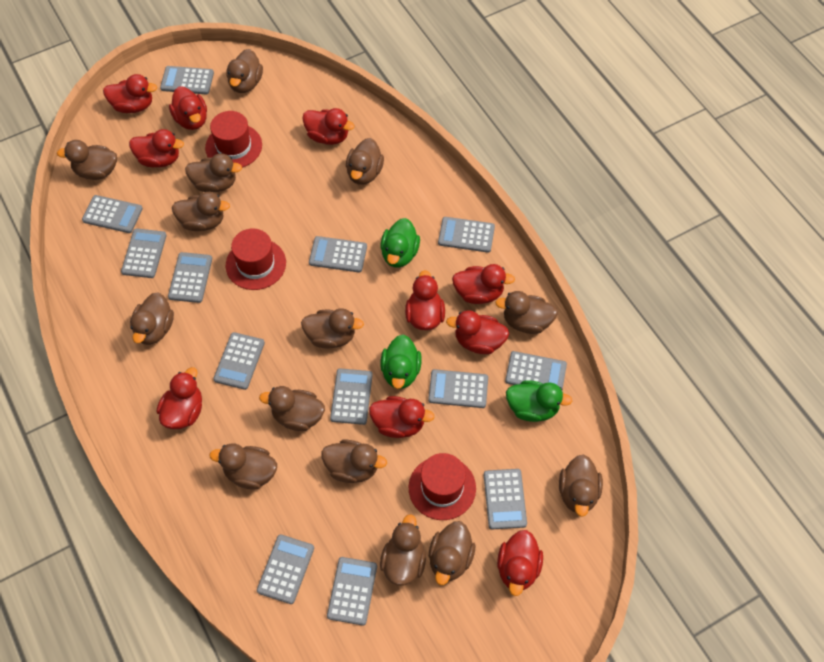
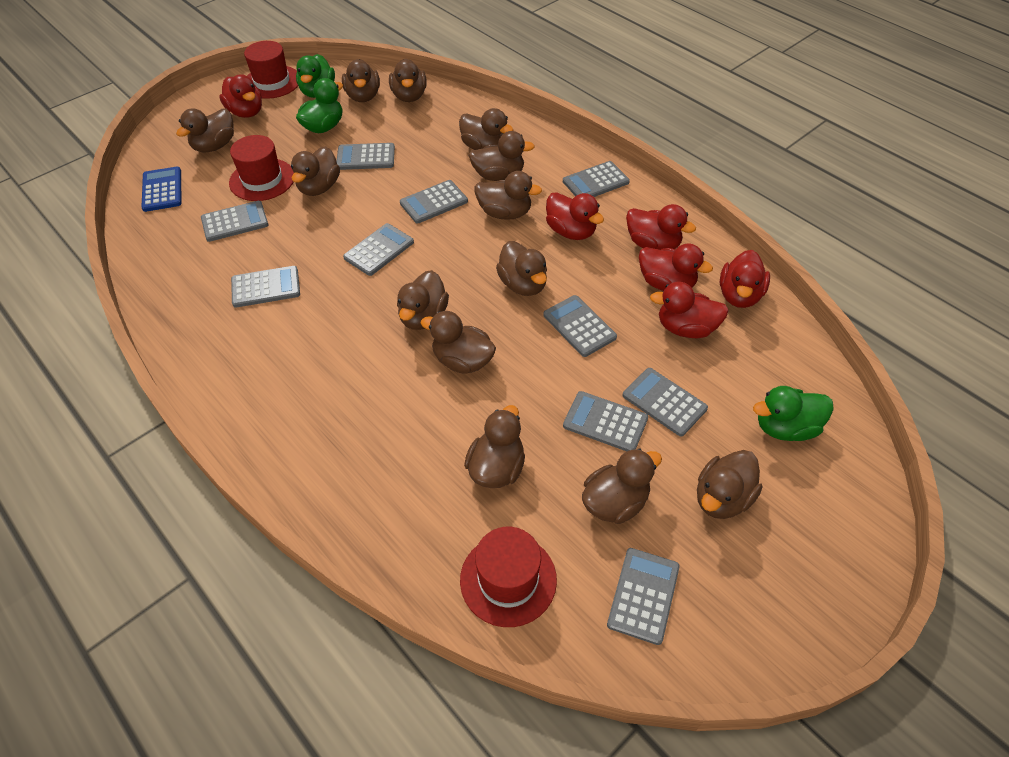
blue calculator: 0 -> 1
brown duck: 14 -> 13
grey calculator: 13 -> 10
red duck: 10 -> 6

